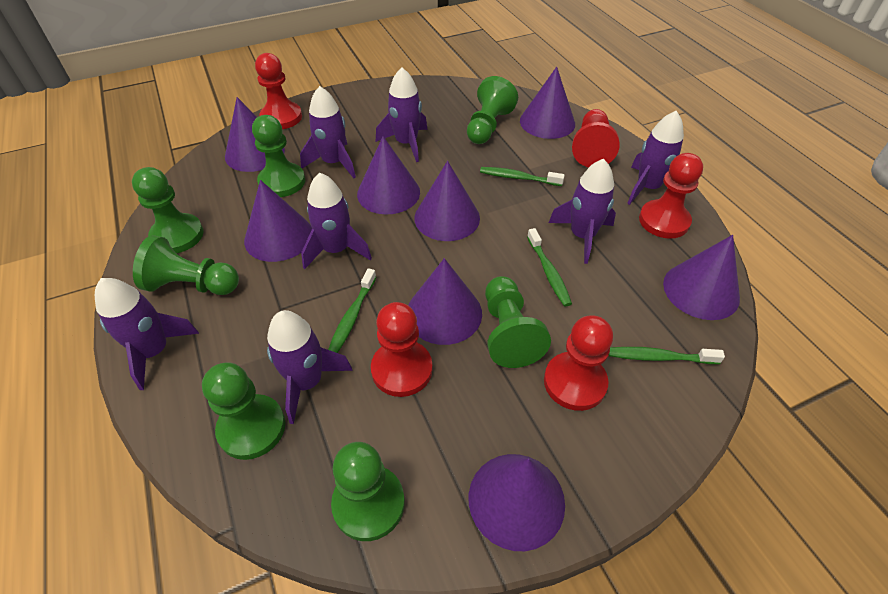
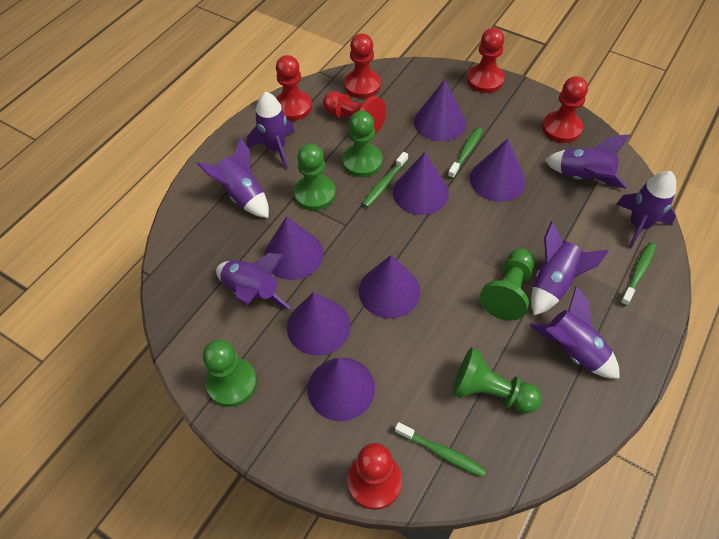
green pawn: 7 -> 5
purple cone: 8 -> 7
red pawn: 5 -> 6

